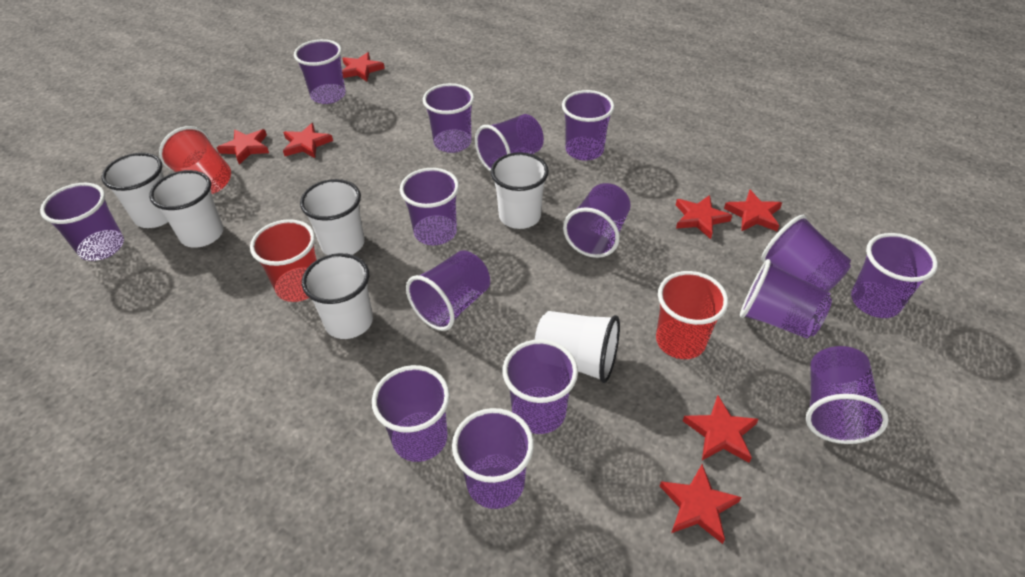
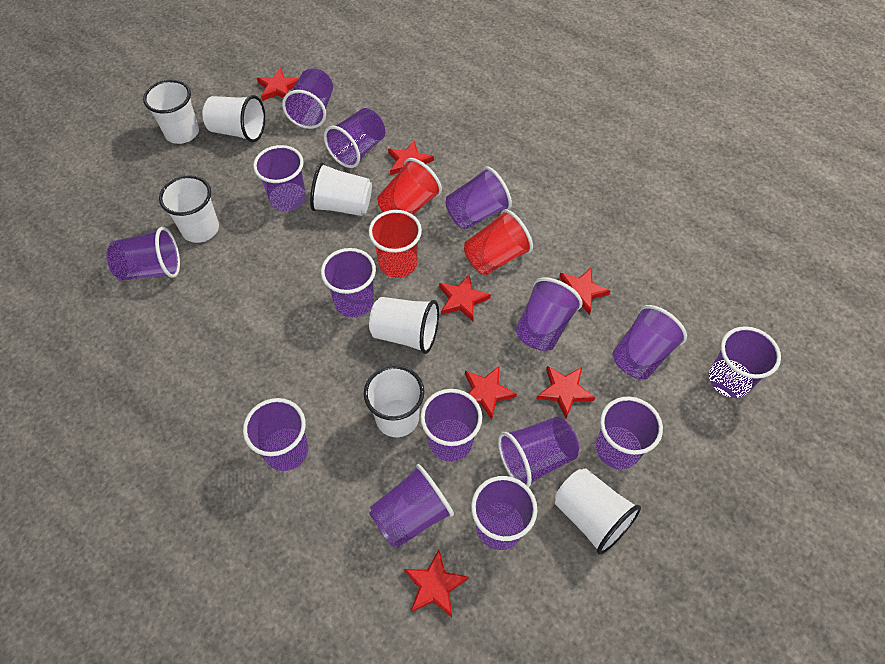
white cup: 6 -> 7

